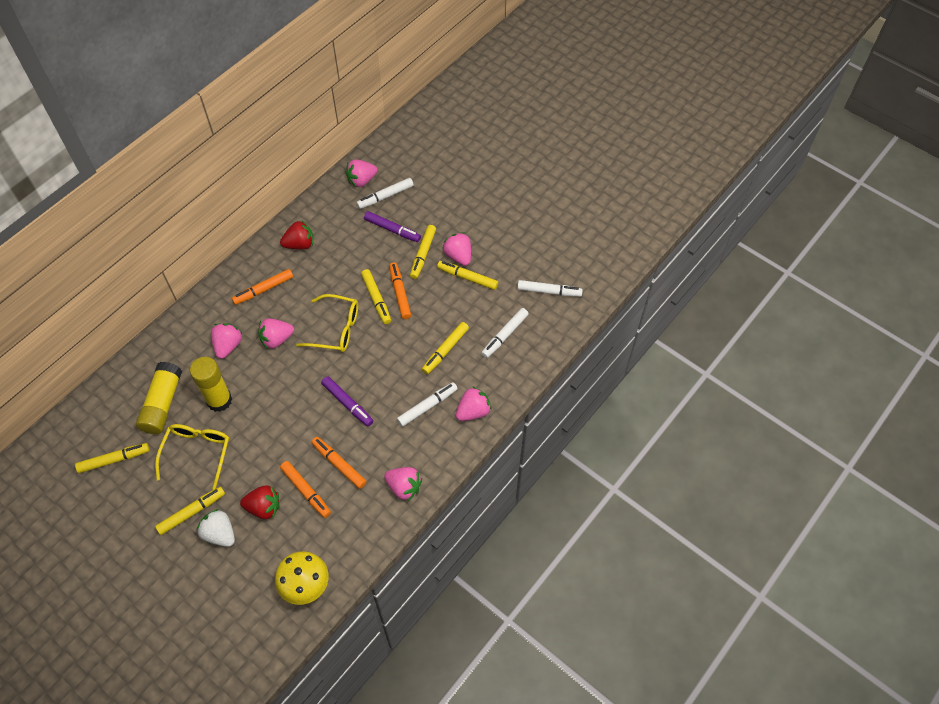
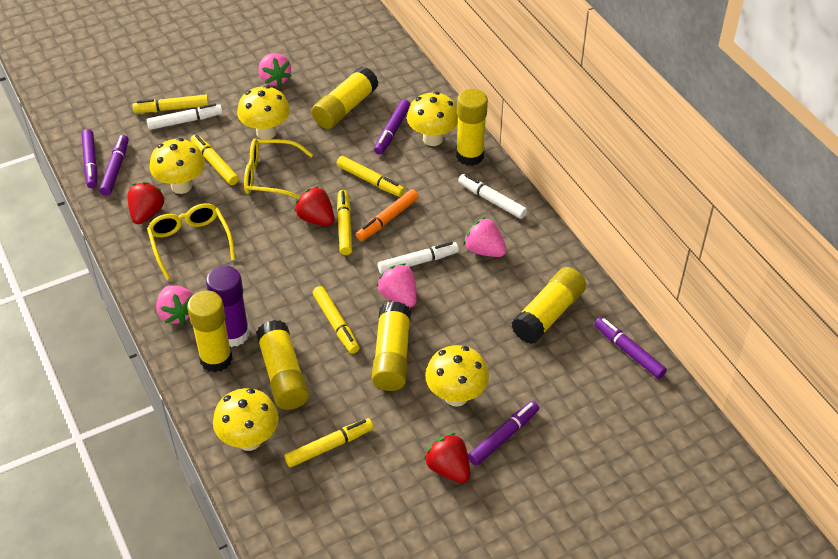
orange marker: 4 -> 1
pink strawberry: 6 -> 4
purple glue stick: 0 -> 1
purple marker: 2 -> 5
red strawberry: 2 -> 3
white marker: 4 -> 3
white strawberry: 1 -> 0
yellow glue stick: 2 -> 6
yellow mushroom: 1 -> 5

